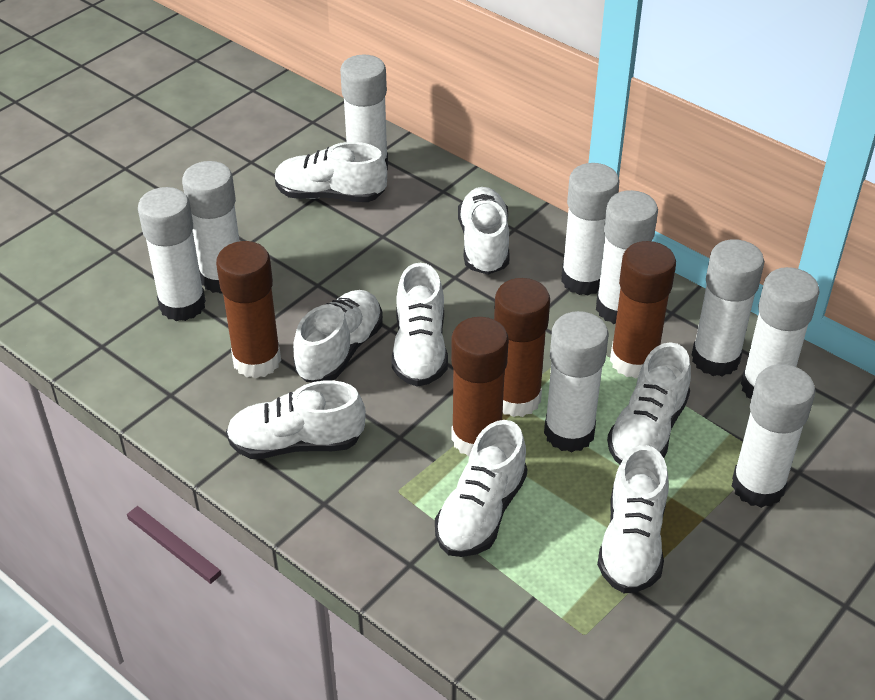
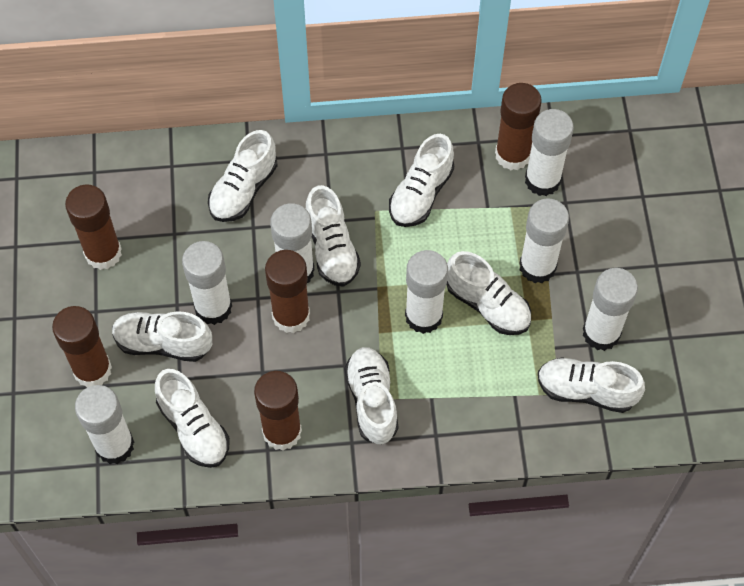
brown glue stick: 4 -> 5
white glue stick: 9 -> 7

